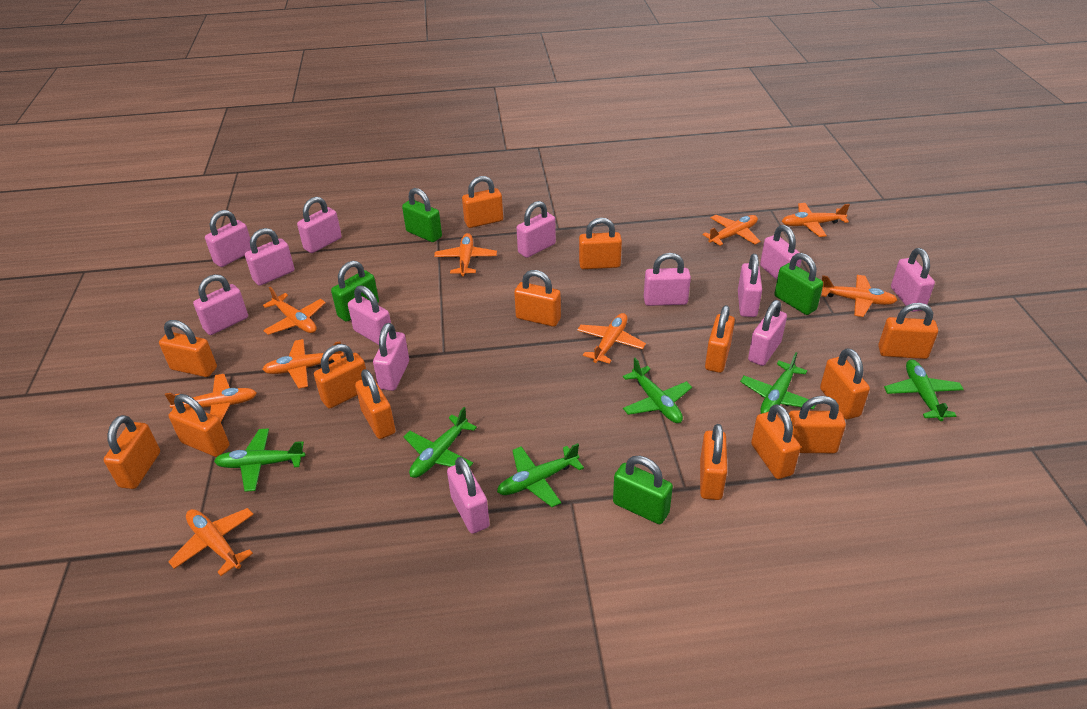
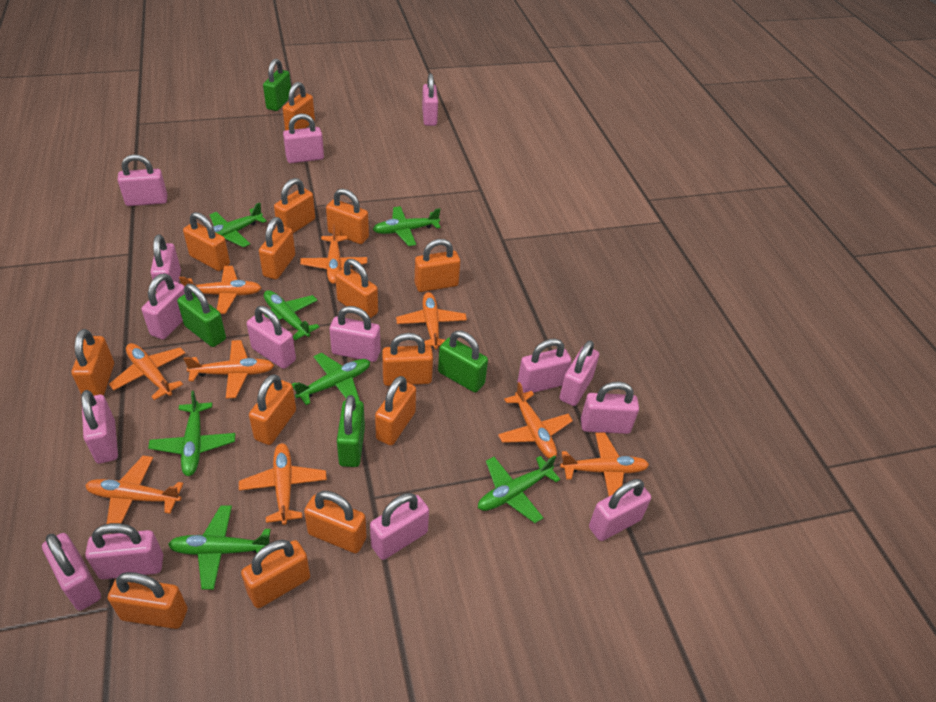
green plane: 6 -> 7
pink padlock: 13 -> 15

